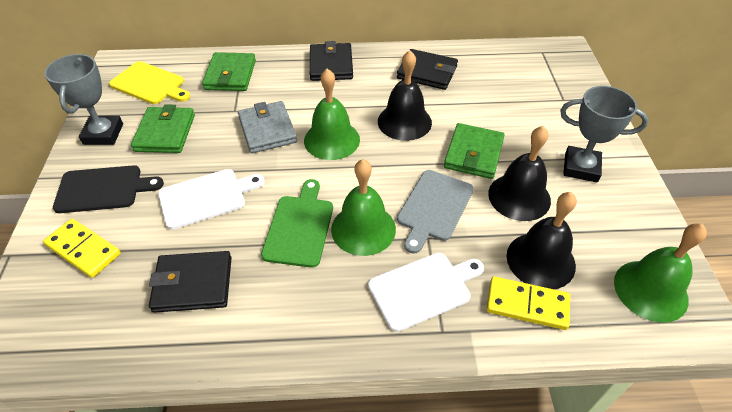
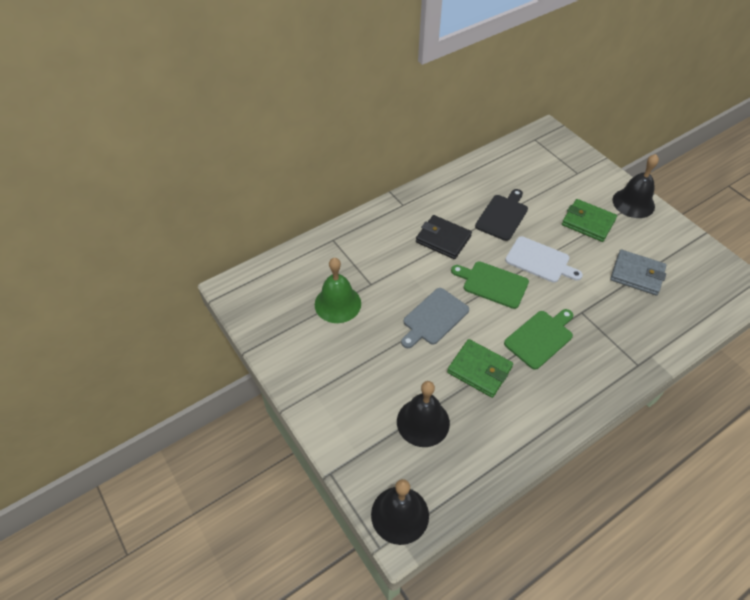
black wallet: 3 -> 1
green bell: 3 -> 1
green cutting board: 1 -> 2
green wallet: 3 -> 2
grey trophy: 2 -> 0
white cutting board: 2 -> 1
yellow cutting board: 1 -> 0
yellow domino: 2 -> 0

